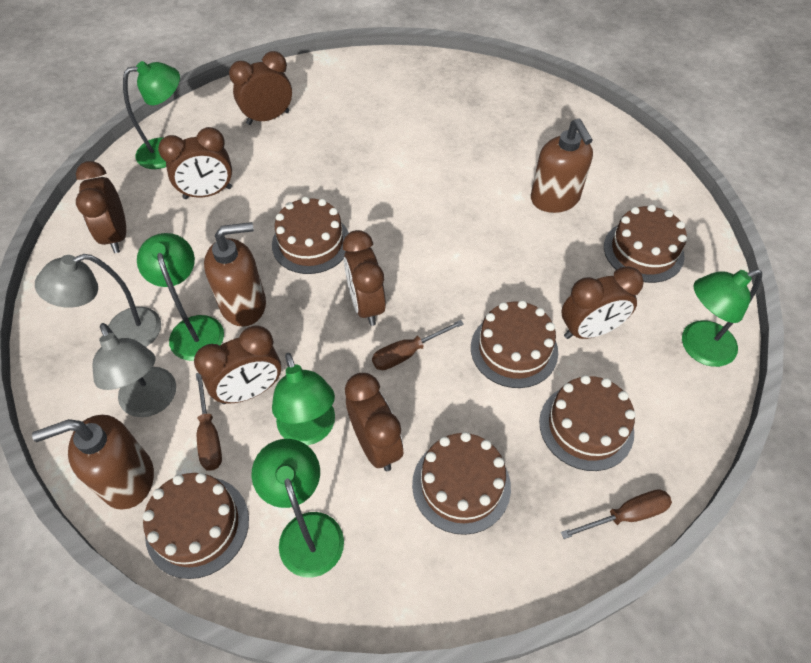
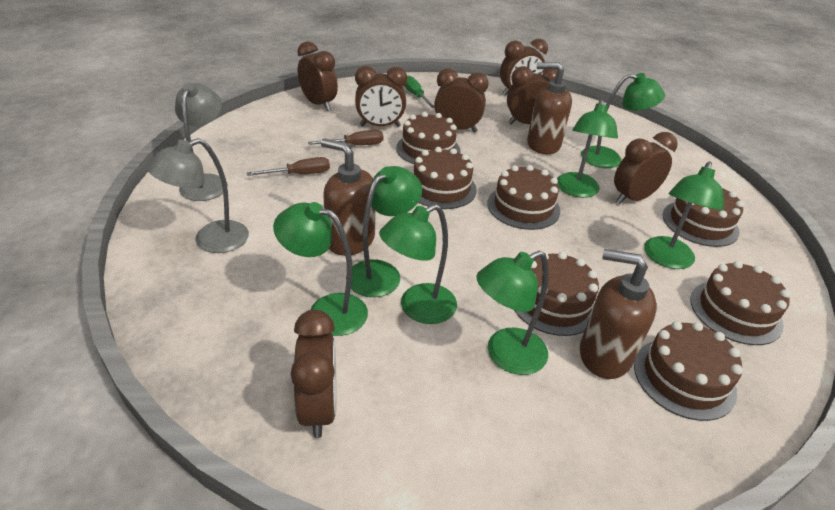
brown cake: 6 -> 7
brown screwdriver: 3 -> 2
green lamp: 5 -> 7
green screwdriver: 0 -> 1

